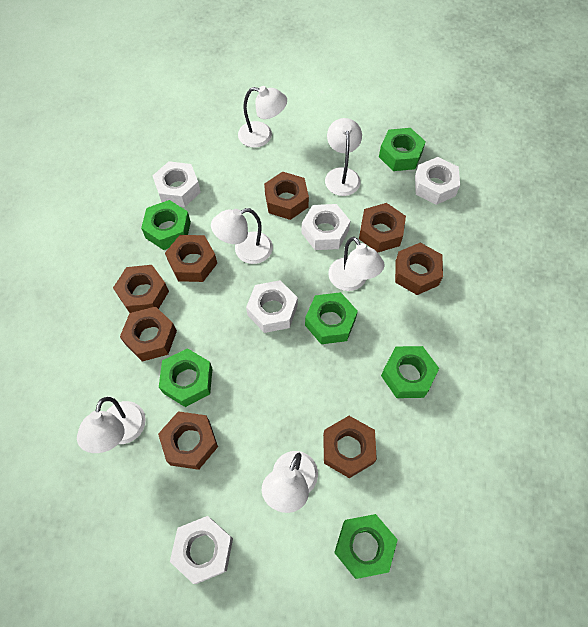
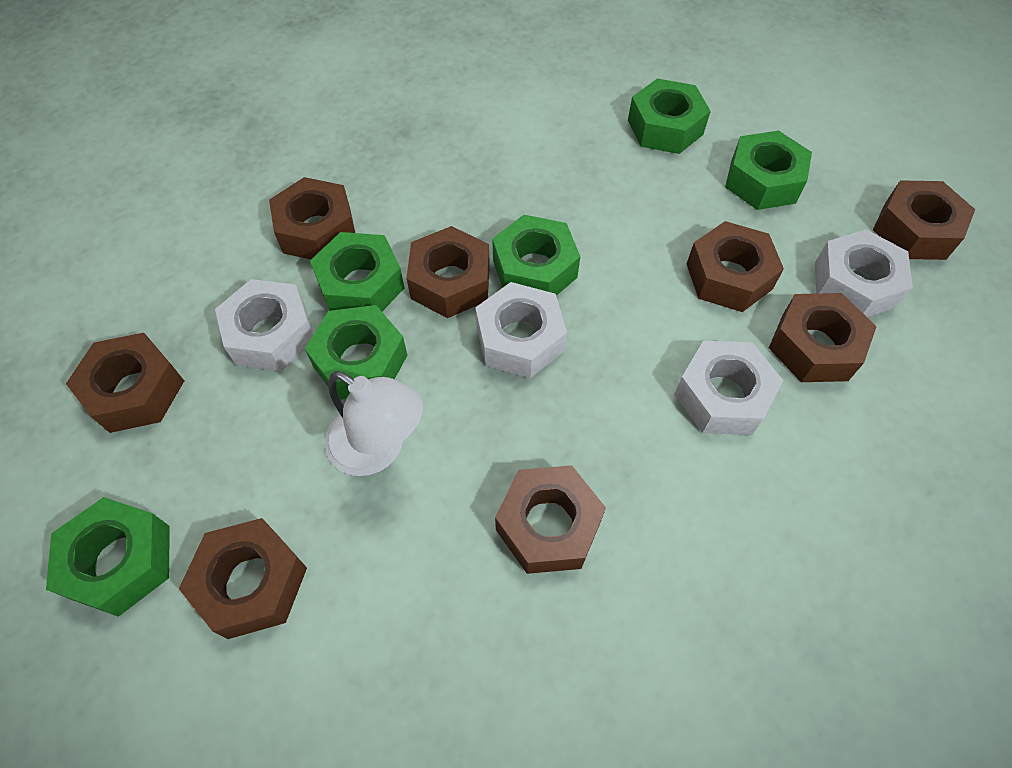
white lamp: 6 -> 1
white nut: 5 -> 4

